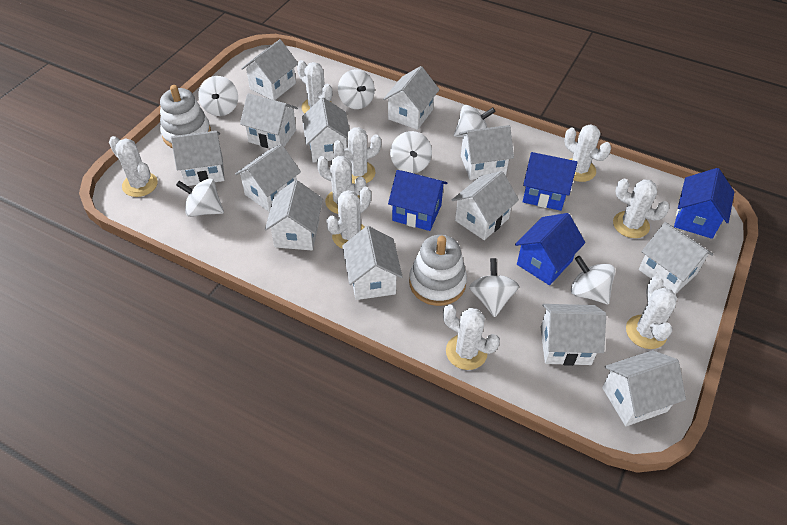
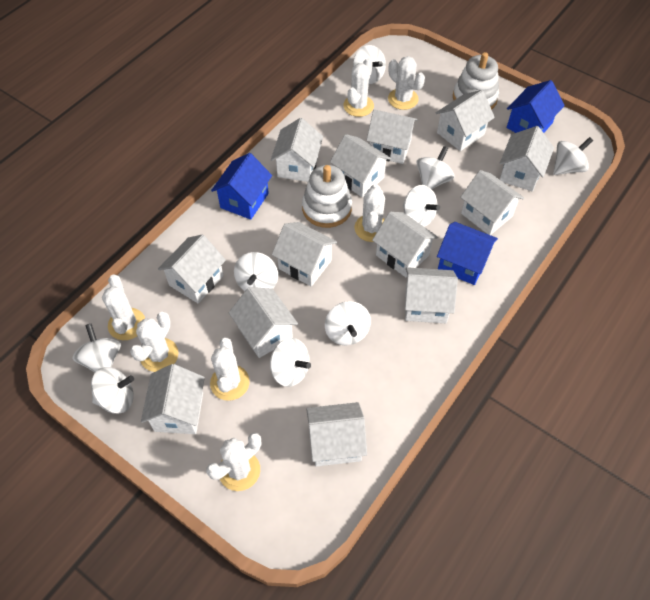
blue house: 4 -> 3
white cactus: 9 -> 7
white spinning top: 7 -> 9

